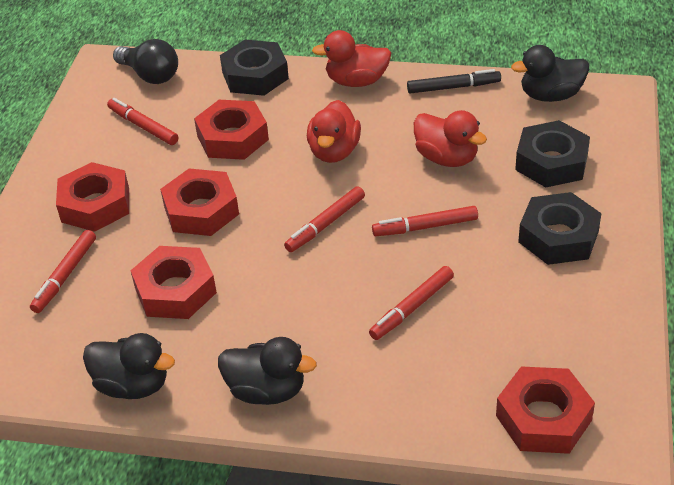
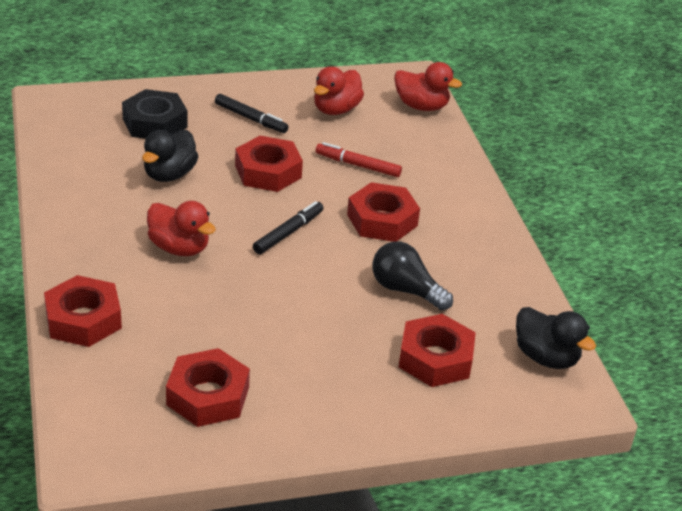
black duck: 3 -> 2
black marker: 1 -> 2
black nut: 3 -> 1
red marker: 5 -> 1

